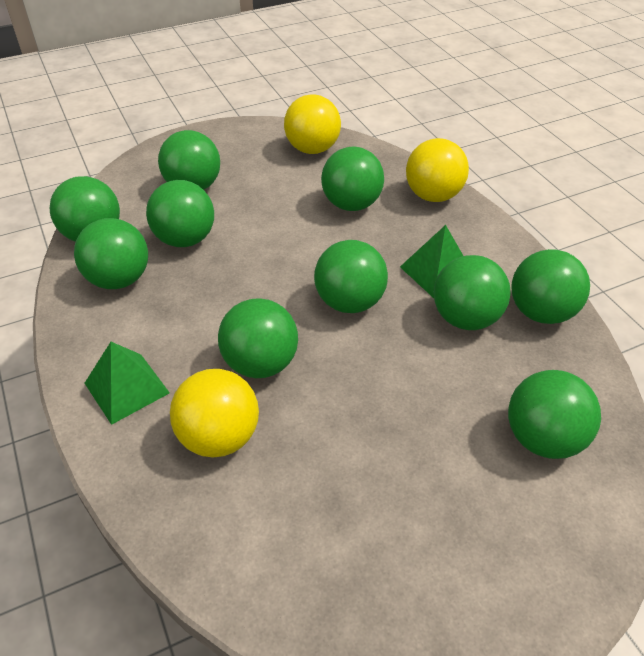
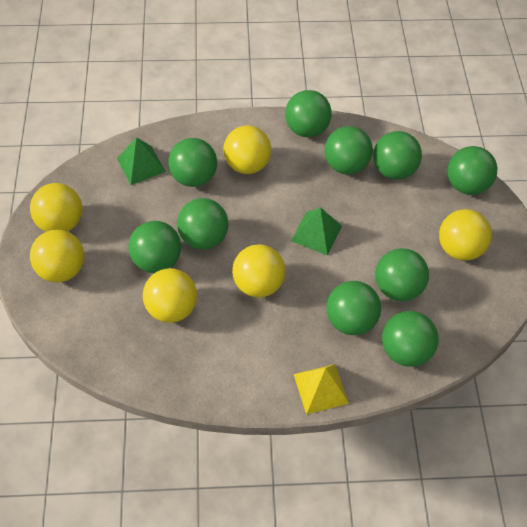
yellow ball: 3 -> 6
yellow pyramid: 0 -> 1

